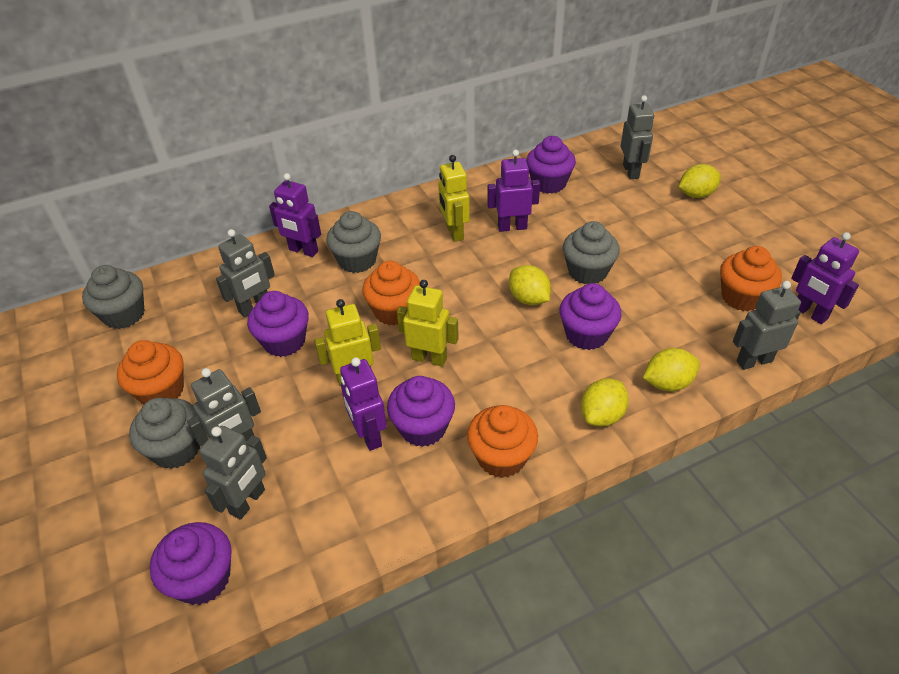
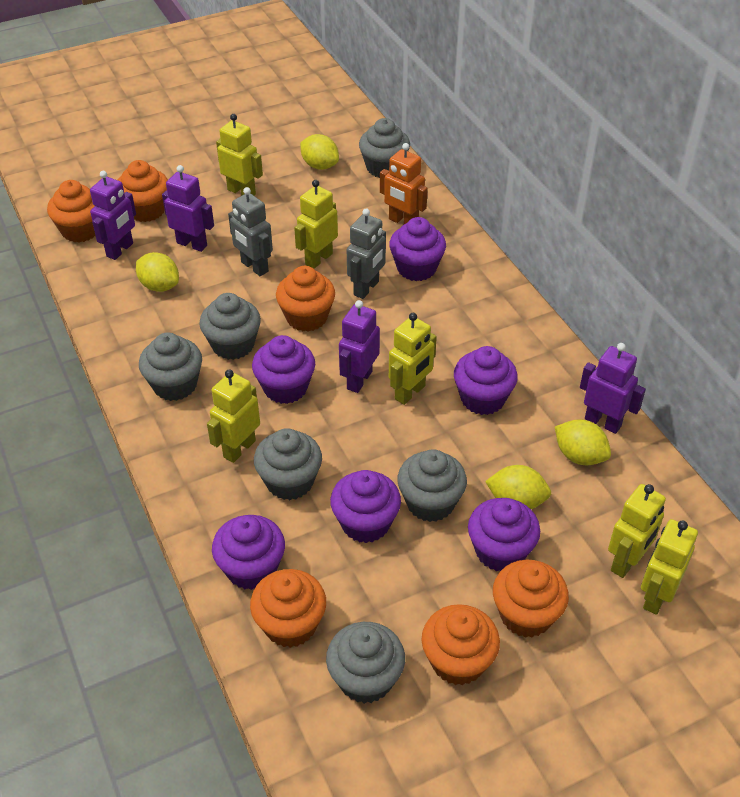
grey cupcake: 4 -> 6
grey robot: 5 -> 2
orange cupcake: 4 -> 6
orange robot: 0 -> 1
purple cupcake: 5 -> 6
yellow robot: 3 -> 6

